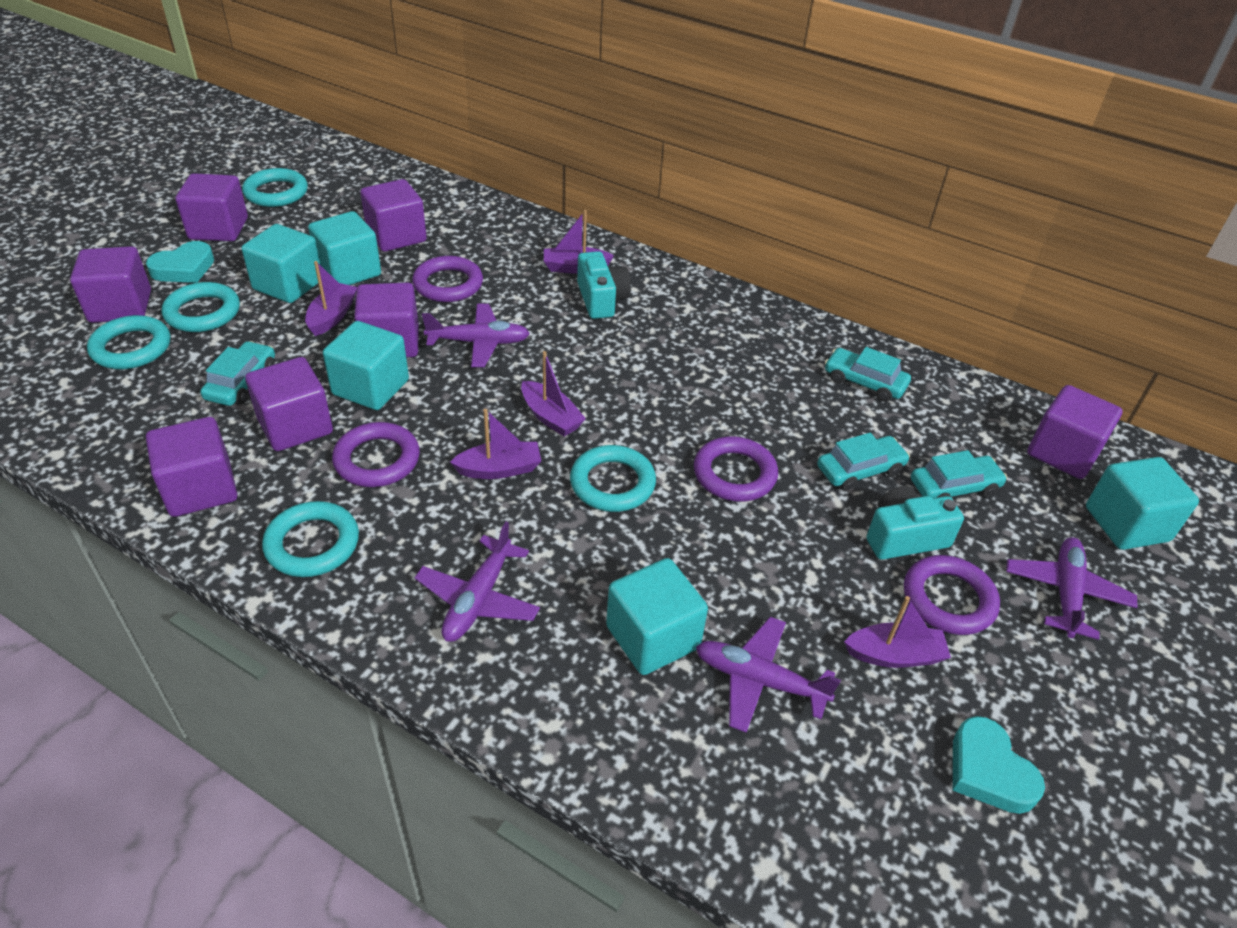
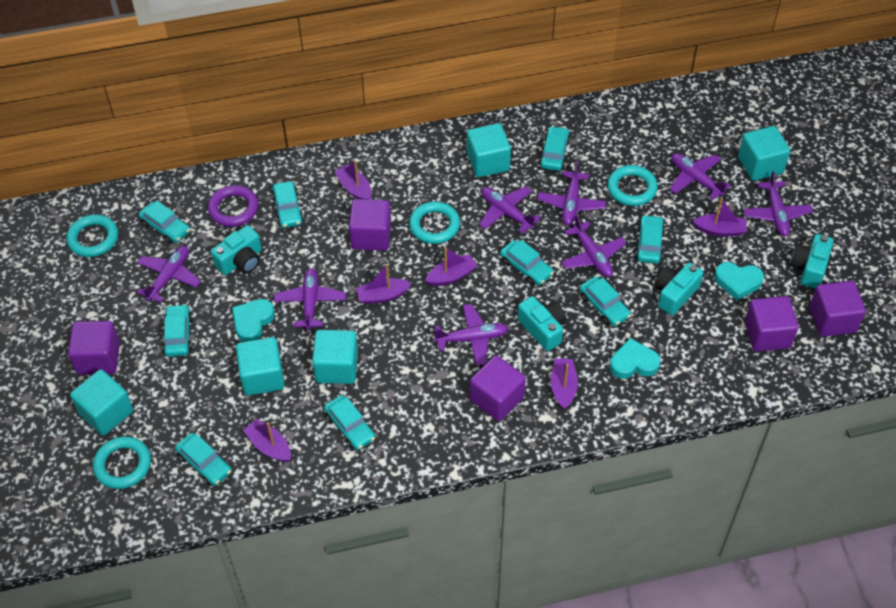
purple boat: 5 -> 6
purple cube: 7 -> 5
purple plane: 4 -> 8
purple ring: 4 -> 1
turquoise camera: 2 -> 4
turquoise car: 4 -> 9
turquoise heart: 2 -> 3
turquoise ring: 5 -> 4

